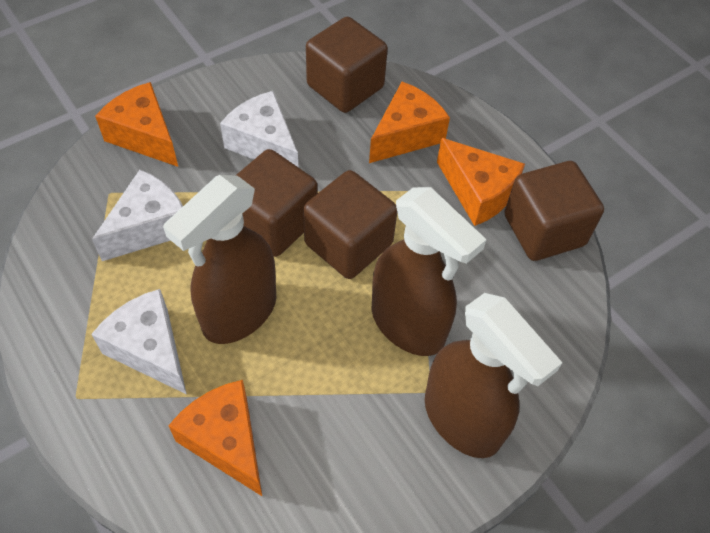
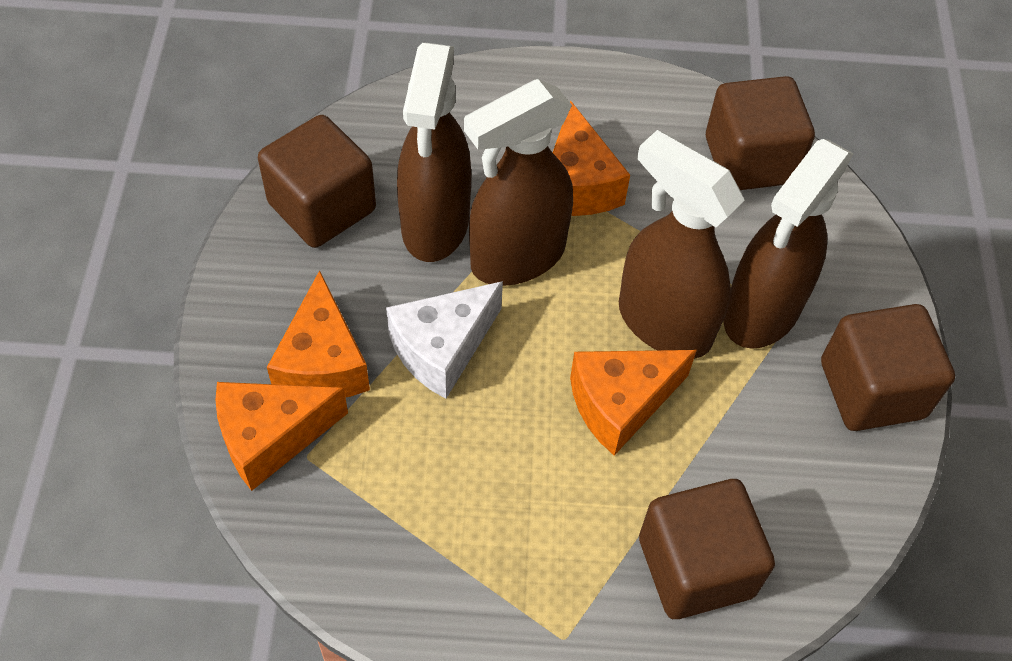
brown spray bottle: 3 -> 4
white cheese: 3 -> 1

